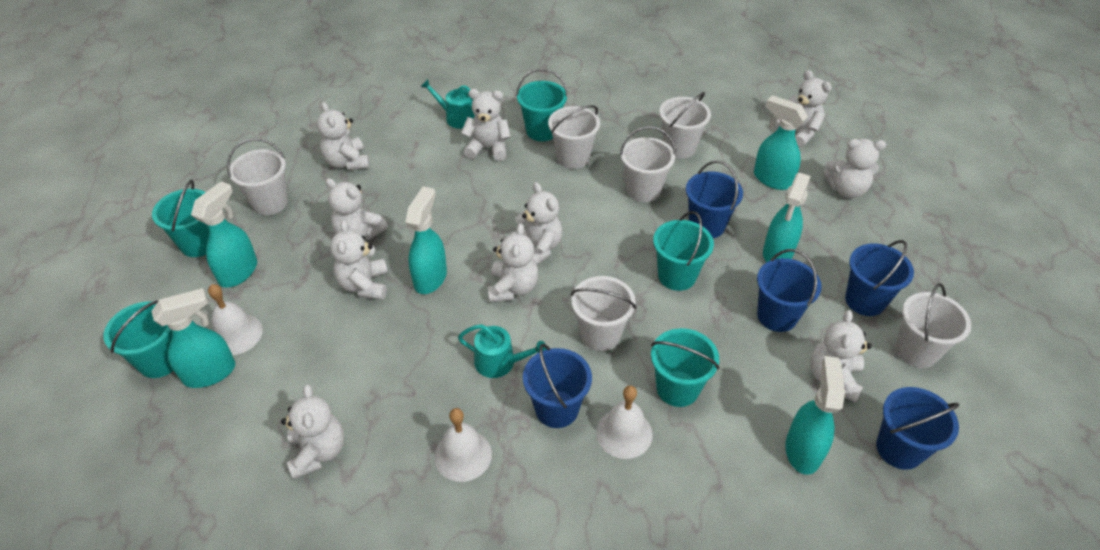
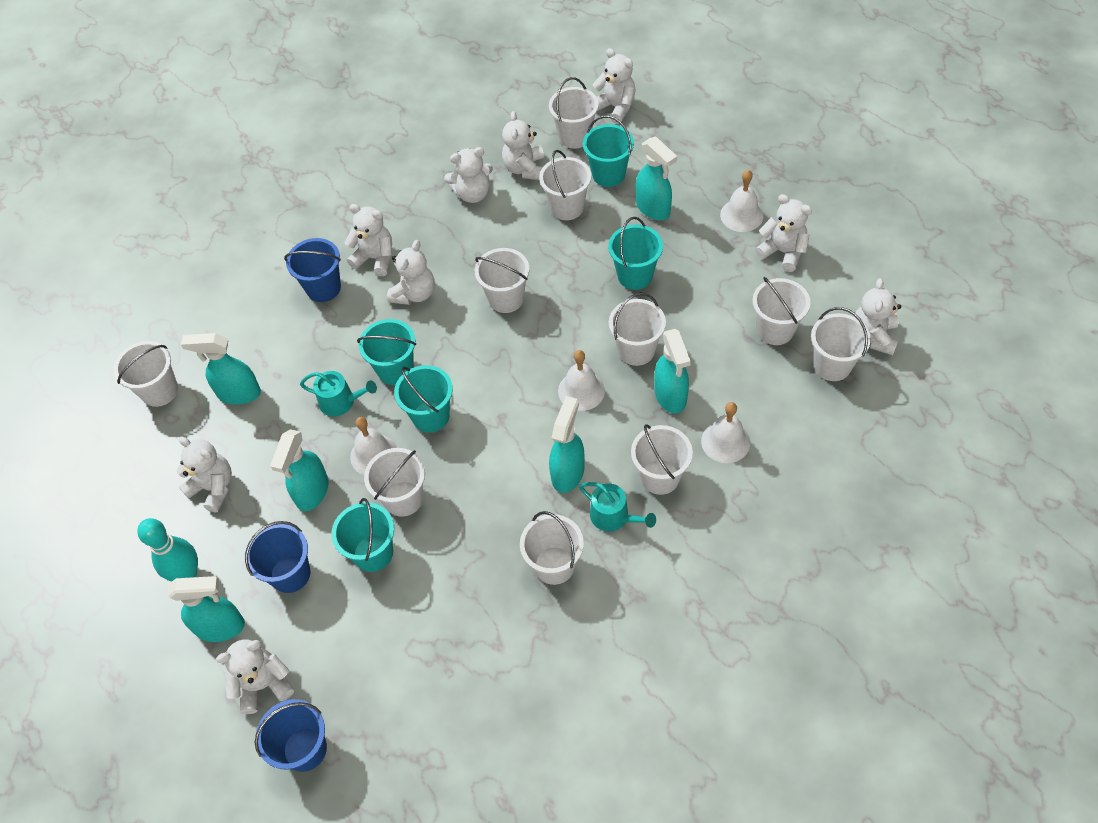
blue bucket: 5 -> 3
turquoise bowling pin: 0 -> 1
white bell: 3 -> 4
white bucket: 6 -> 10
white teddy bear: 10 -> 9

